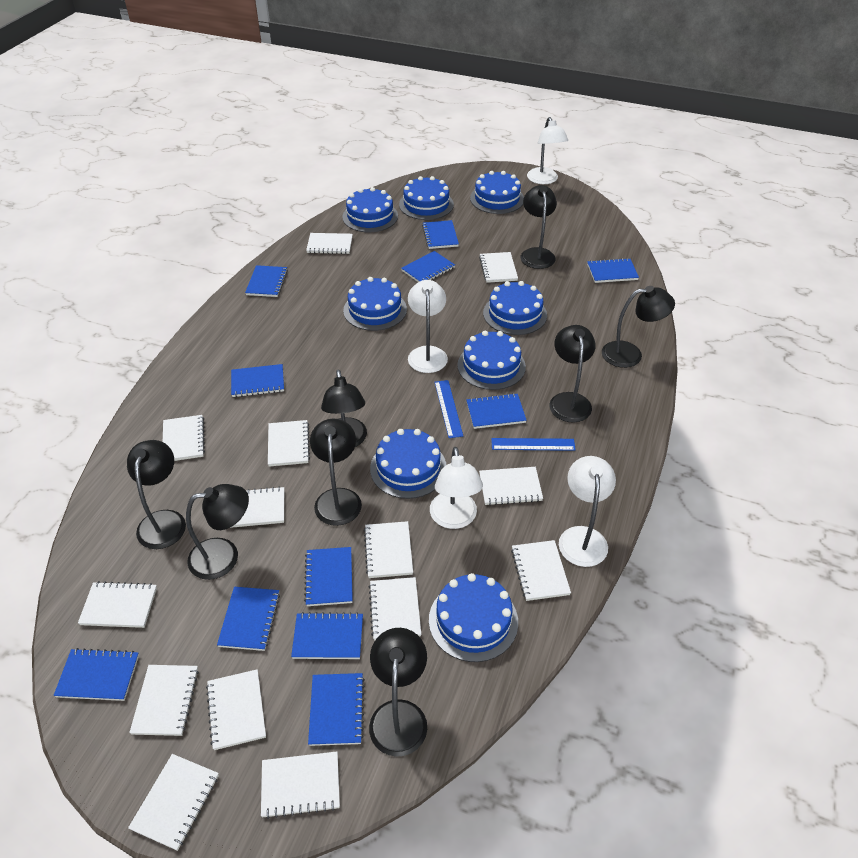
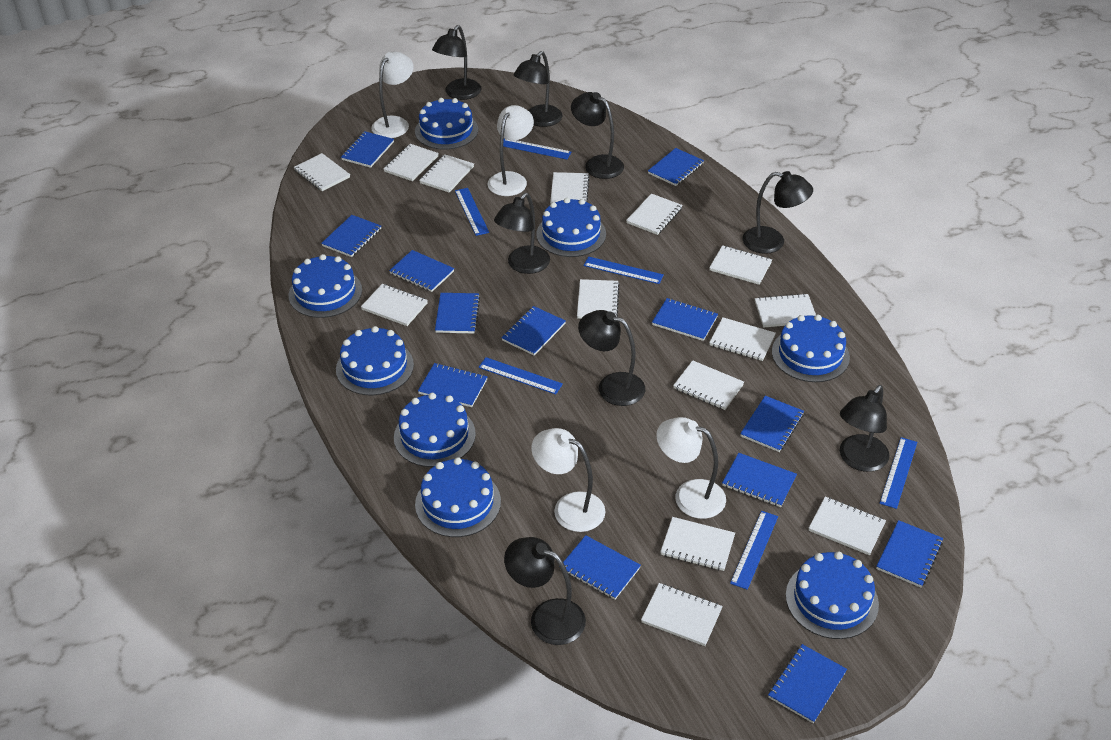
blue notebook: 11 -> 13
blue ruler: 2 -> 6

